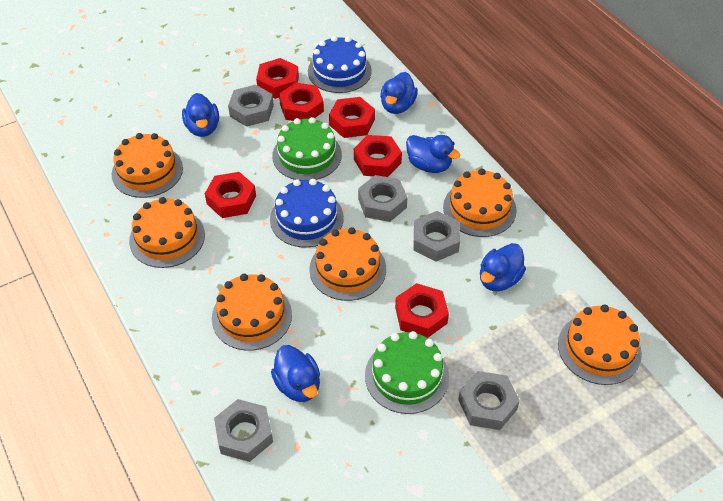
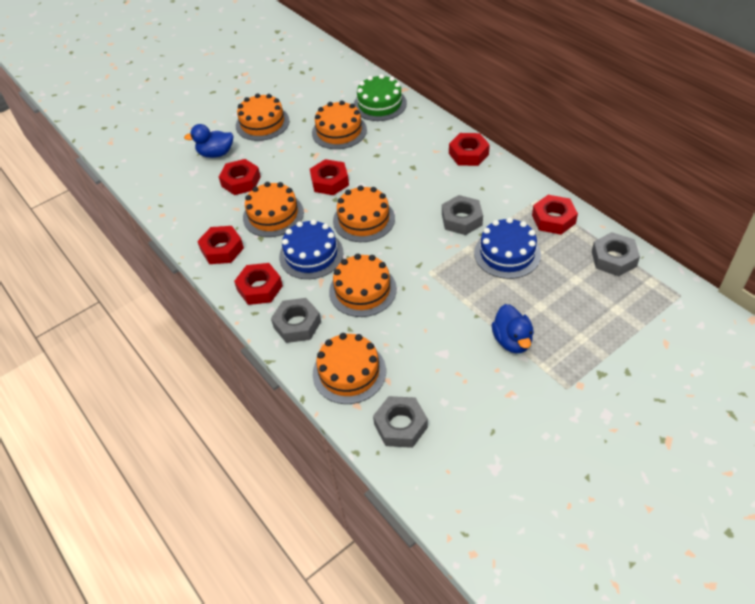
blue duck: 5 -> 2
green cake: 2 -> 1
grey nut: 5 -> 4

